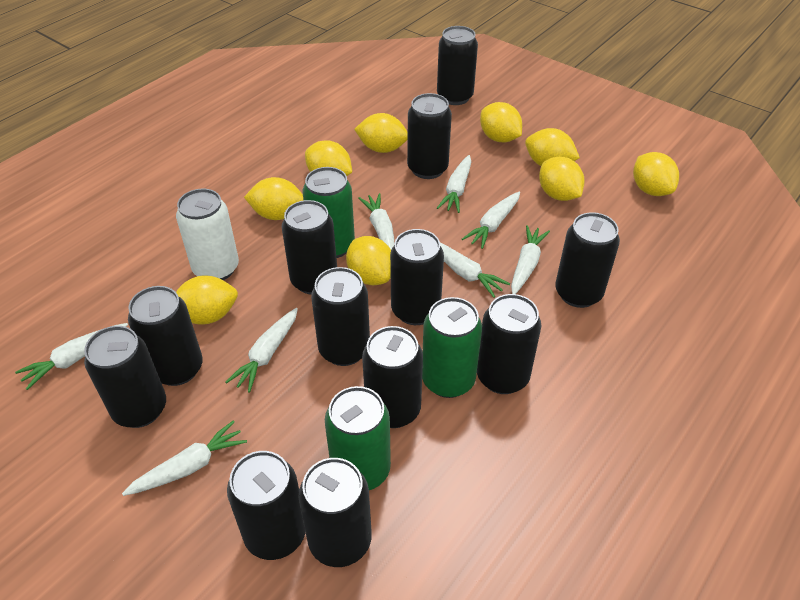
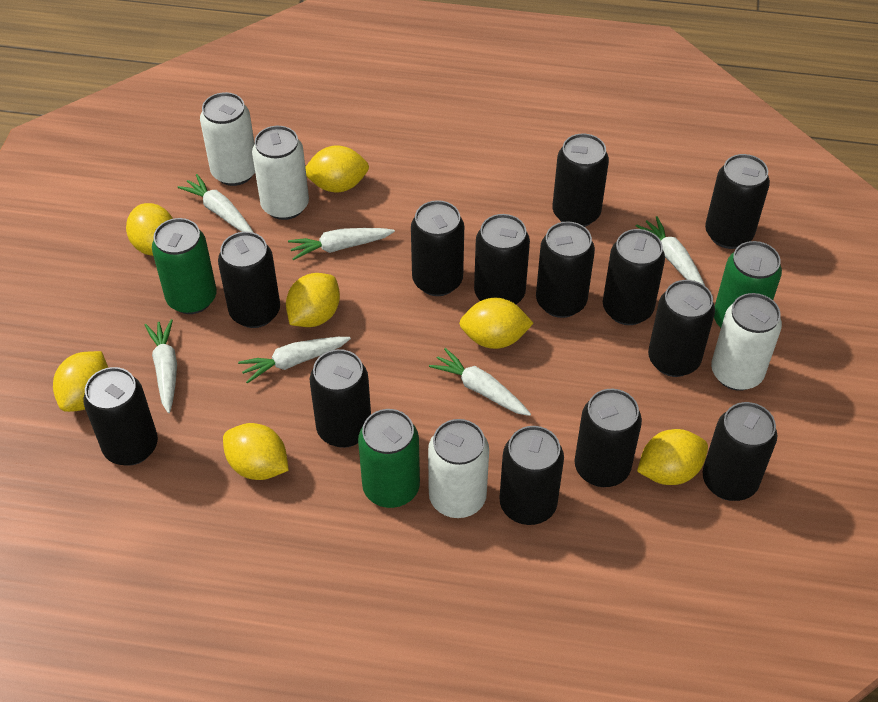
black can: 12 -> 13
white can: 1 -> 4
white carrot: 8 -> 6
yellow lemon: 9 -> 7

